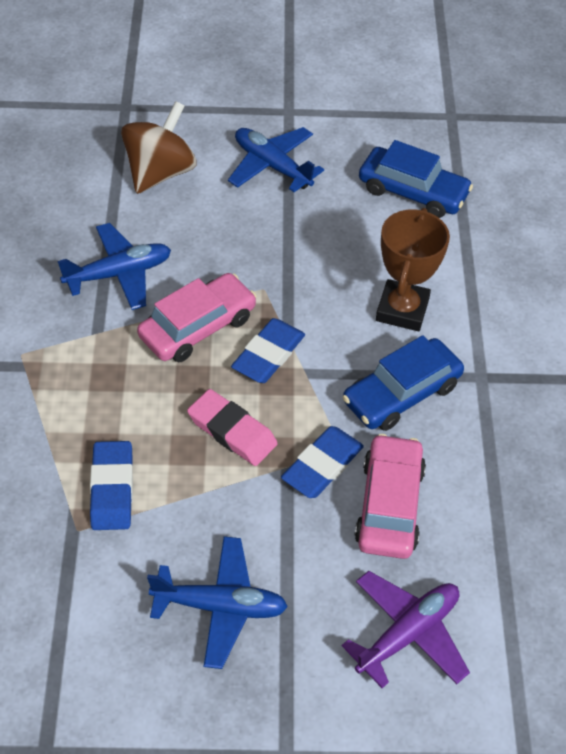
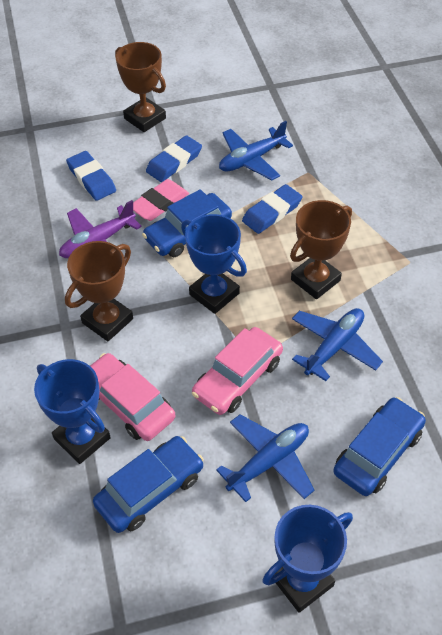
blue car: 2 -> 3
blue trophy: 0 -> 3
brown spinning top: 1 -> 0
brown trophy: 1 -> 3

